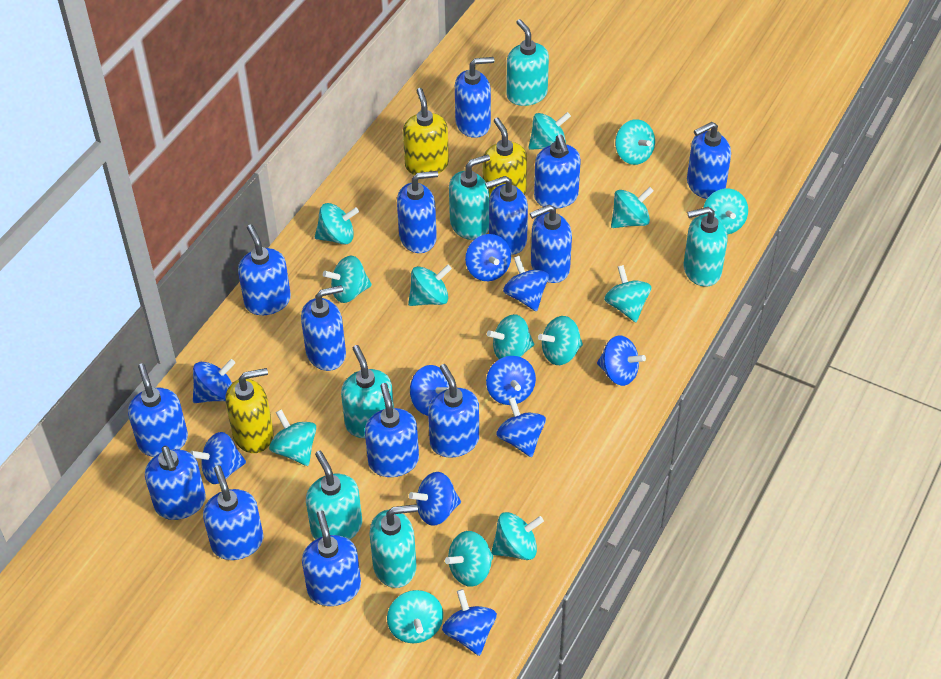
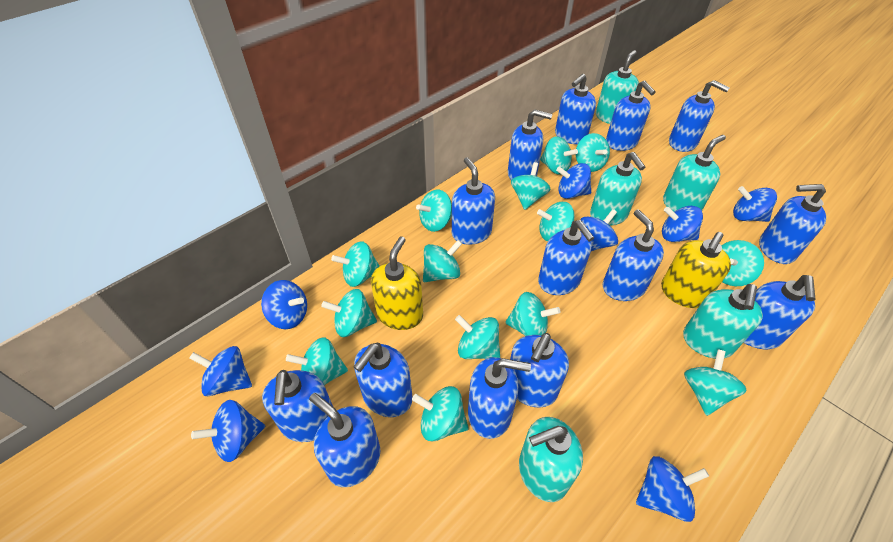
blue spinning top: 10 -> 8
turquoise soap dispenser: 6 -> 5
yellow soap dispenser: 3 -> 2

